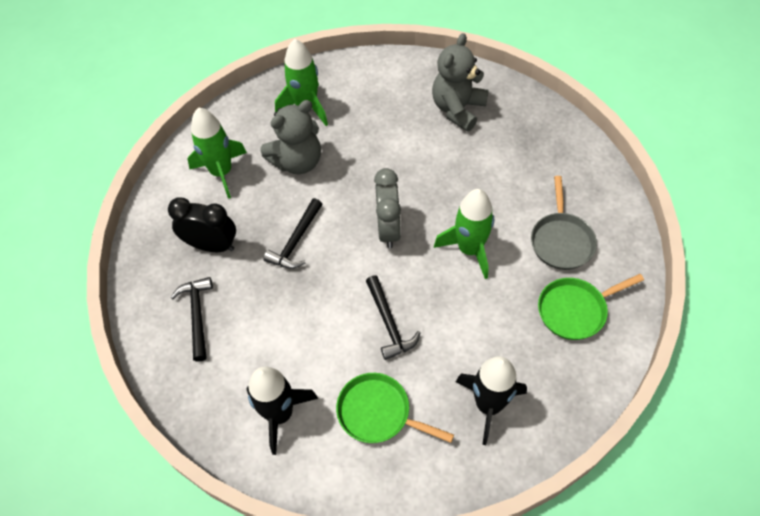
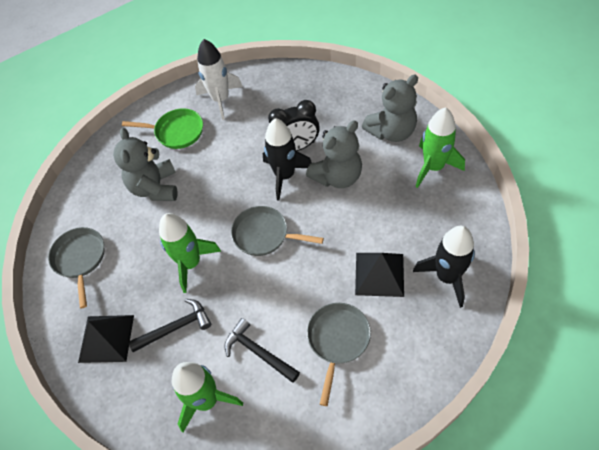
black hammer: 3 -> 2
black pyramid: 0 -> 2
green pan: 2 -> 1
grey clock: 1 -> 0
grey pan: 1 -> 3
grey teddy bear: 2 -> 3
white rocket: 0 -> 1

